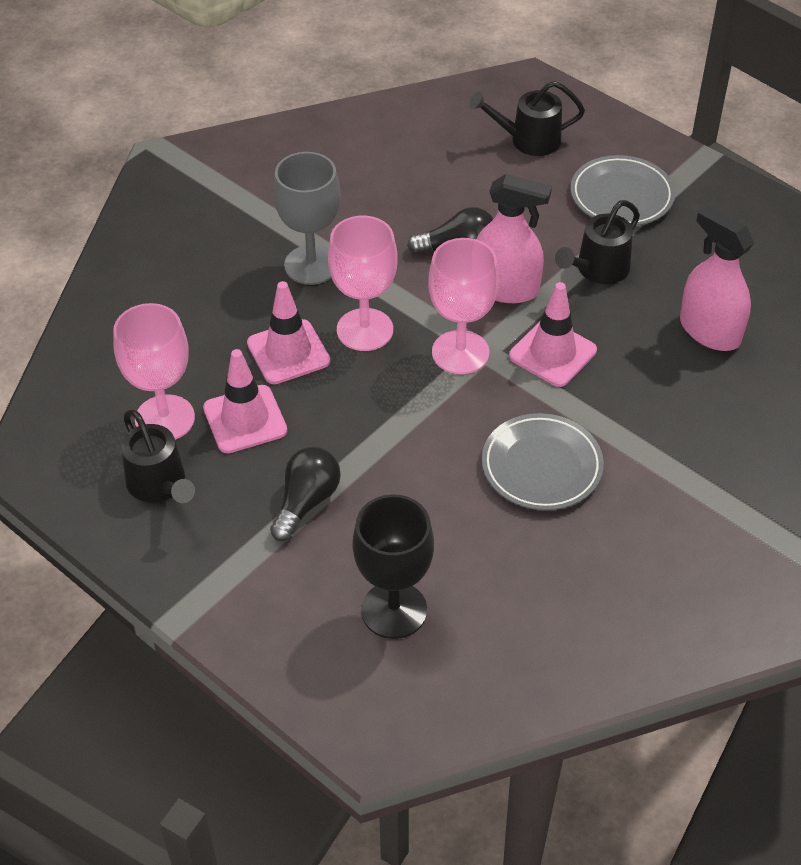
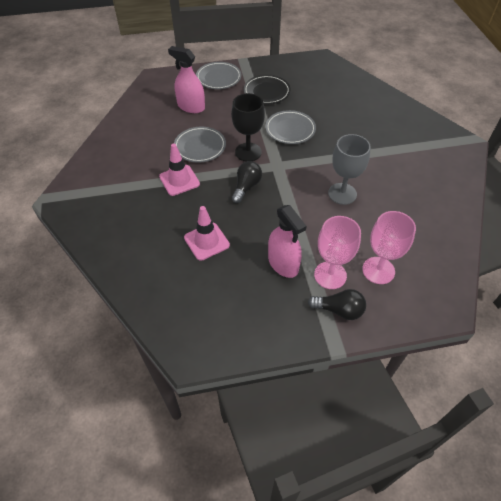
black plate: 0 -> 1
black watering can: 3 -> 0
grey plate: 2 -> 3
pink goblet: 3 -> 2
pink traffic cone: 3 -> 2

